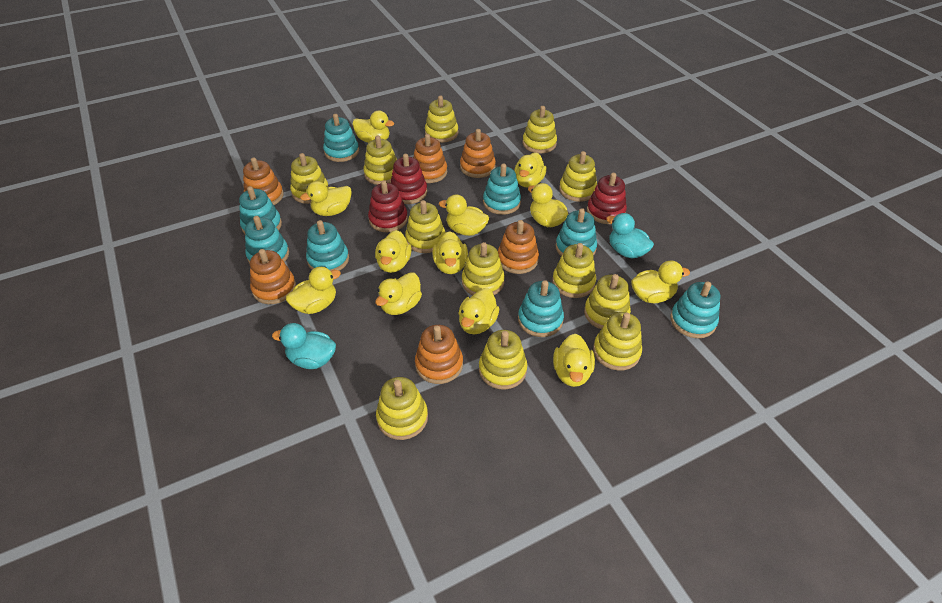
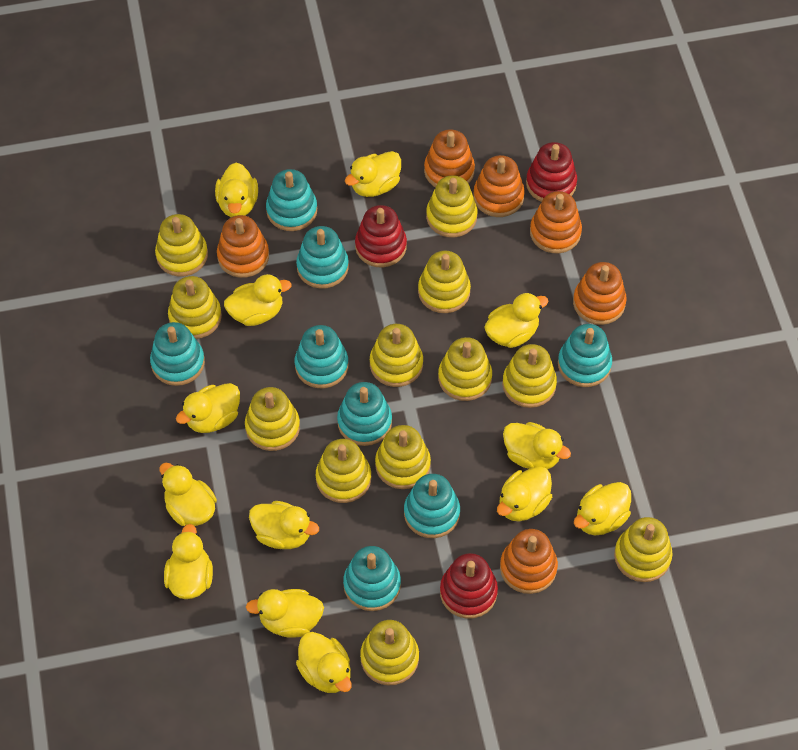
turquoise duck: 2 -> 0
yellow duck: 12 -> 13

